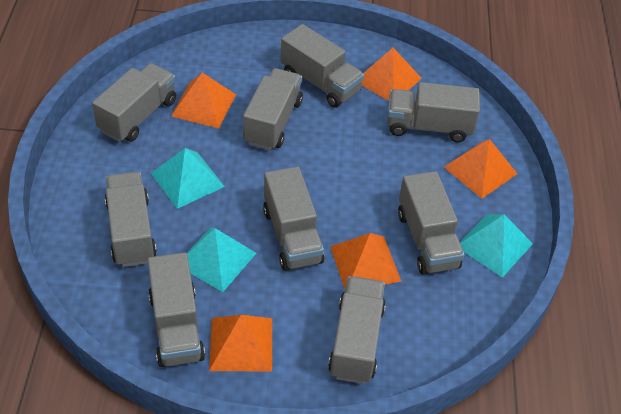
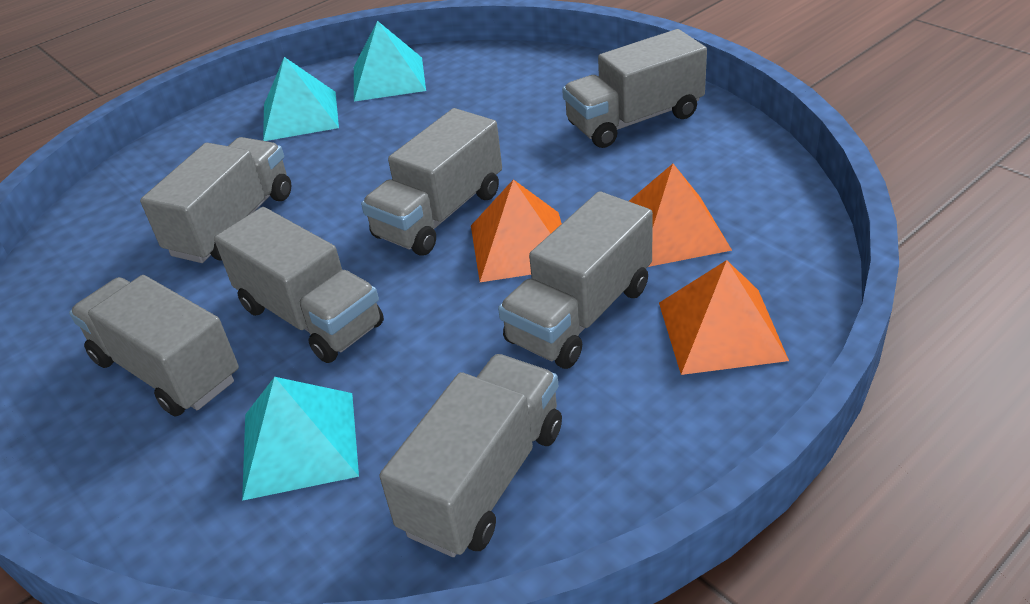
grey truck: 9 -> 7
orange pyramid: 5 -> 3

